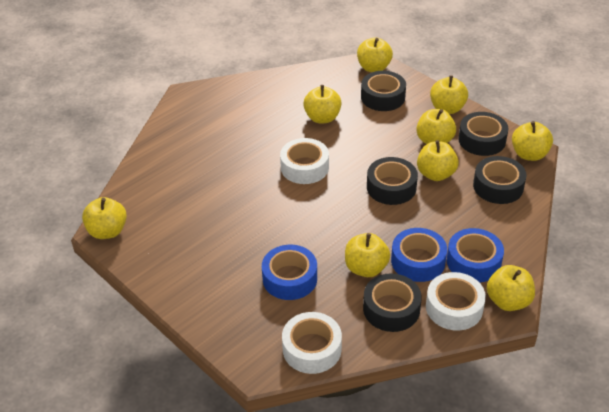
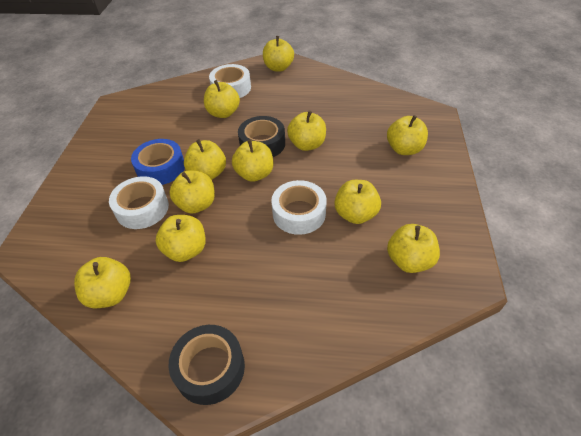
black tape: 5 -> 2
blue tape: 3 -> 1
yellow apple: 9 -> 11

